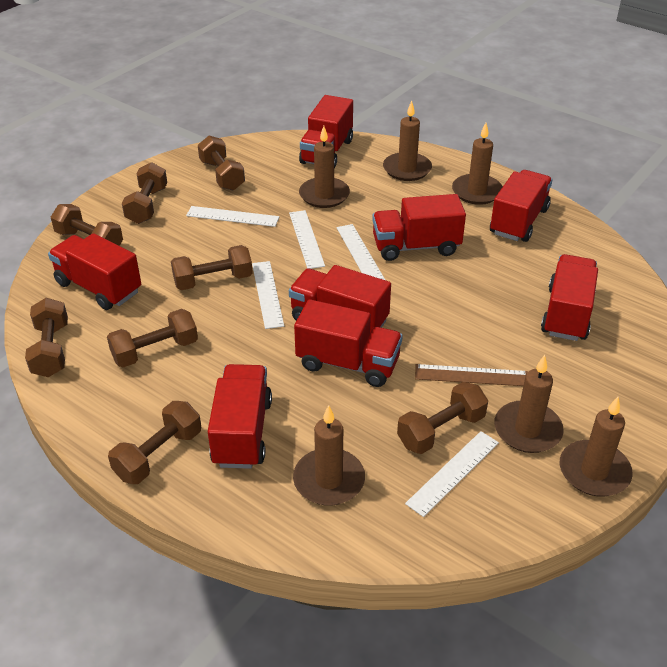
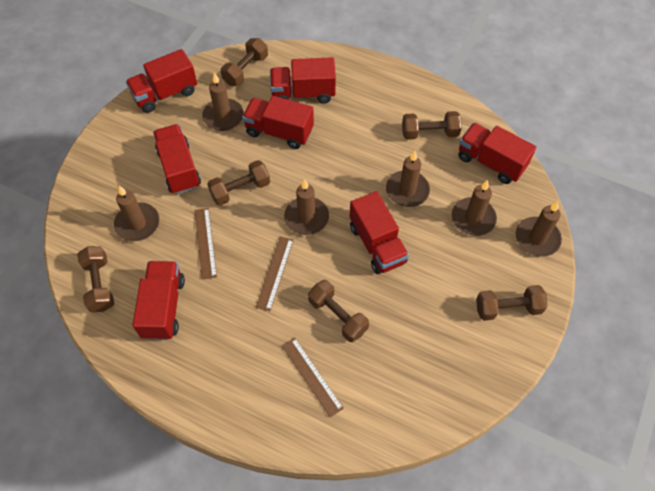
brown dumbbell: 8 -> 6
brown ruler: 1 -> 3
red truck: 8 -> 7
white ruler: 5 -> 0

